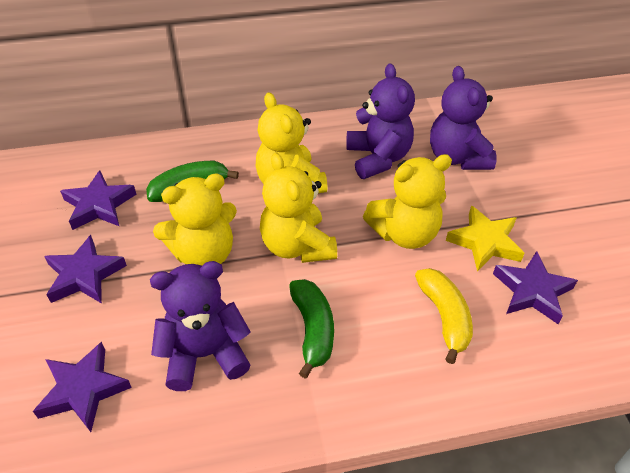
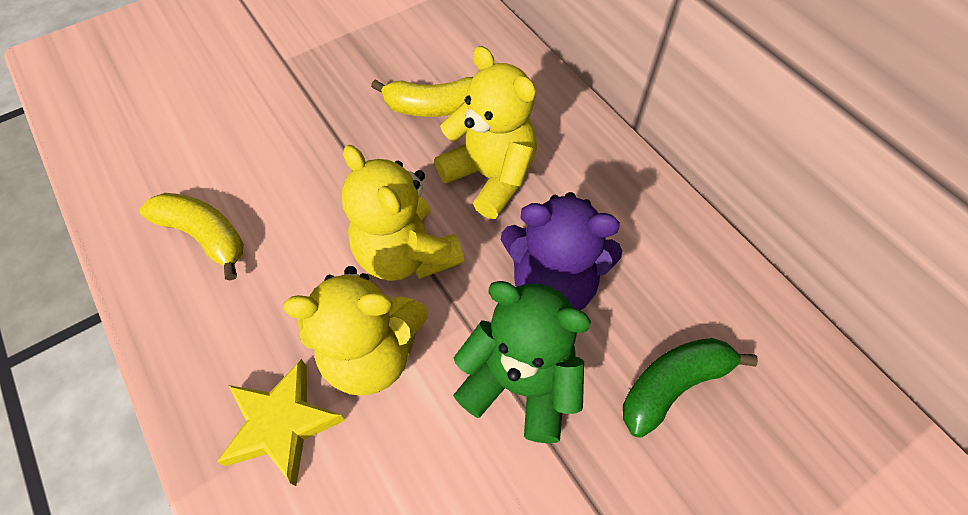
green banana: 2 -> 1
green teddy bear: 0 -> 1
purple star: 4 -> 0
purple teddy bear: 3 -> 1
yellow banana: 1 -> 2
yellow teddy bear: 4 -> 3

